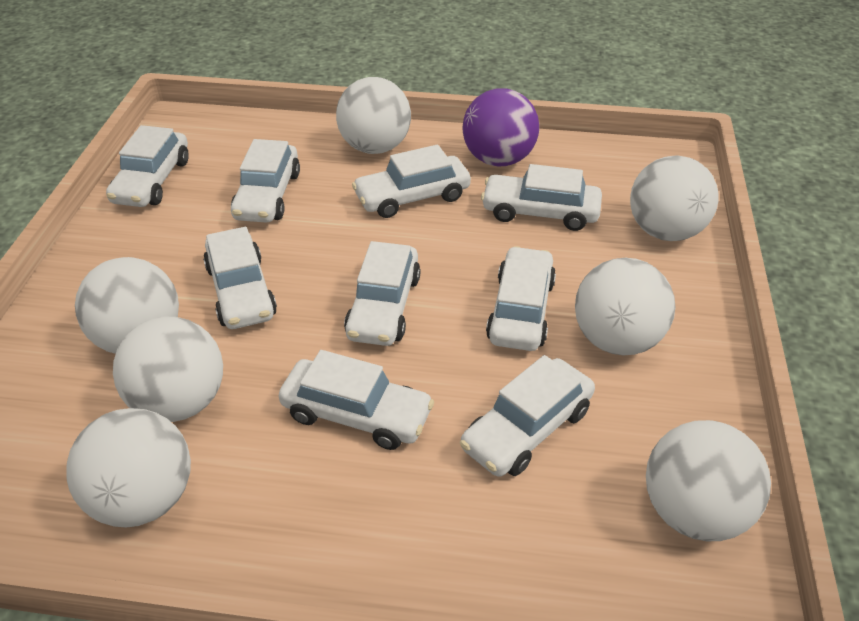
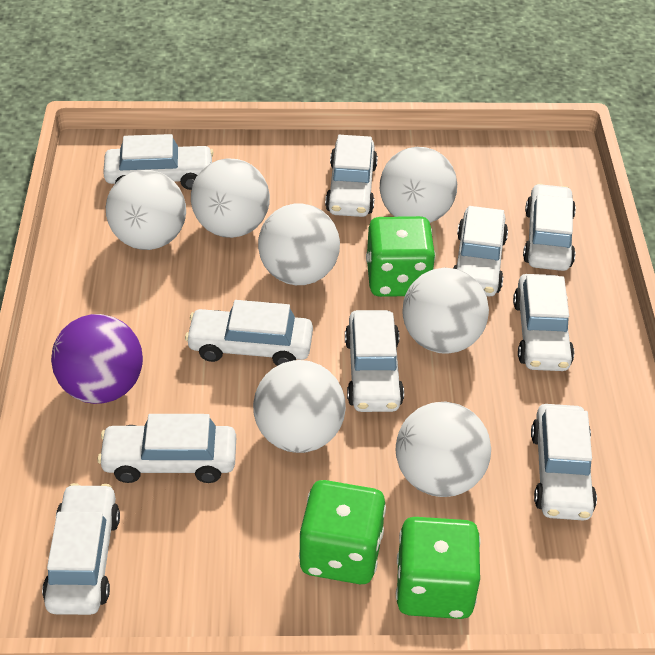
green dice: 0 -> 3
white car: 9 -> 10

